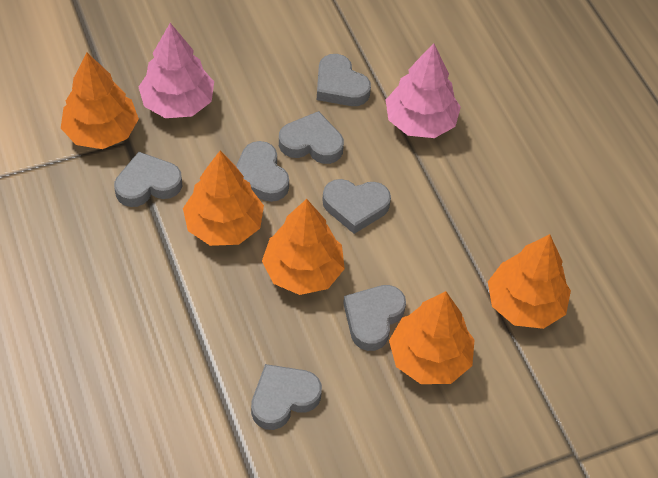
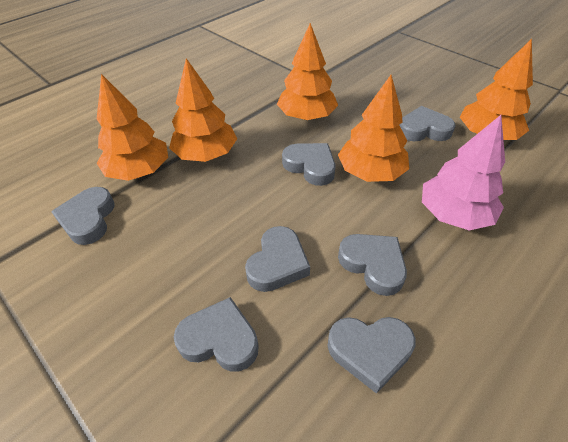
pink tree: 2 -> 1

